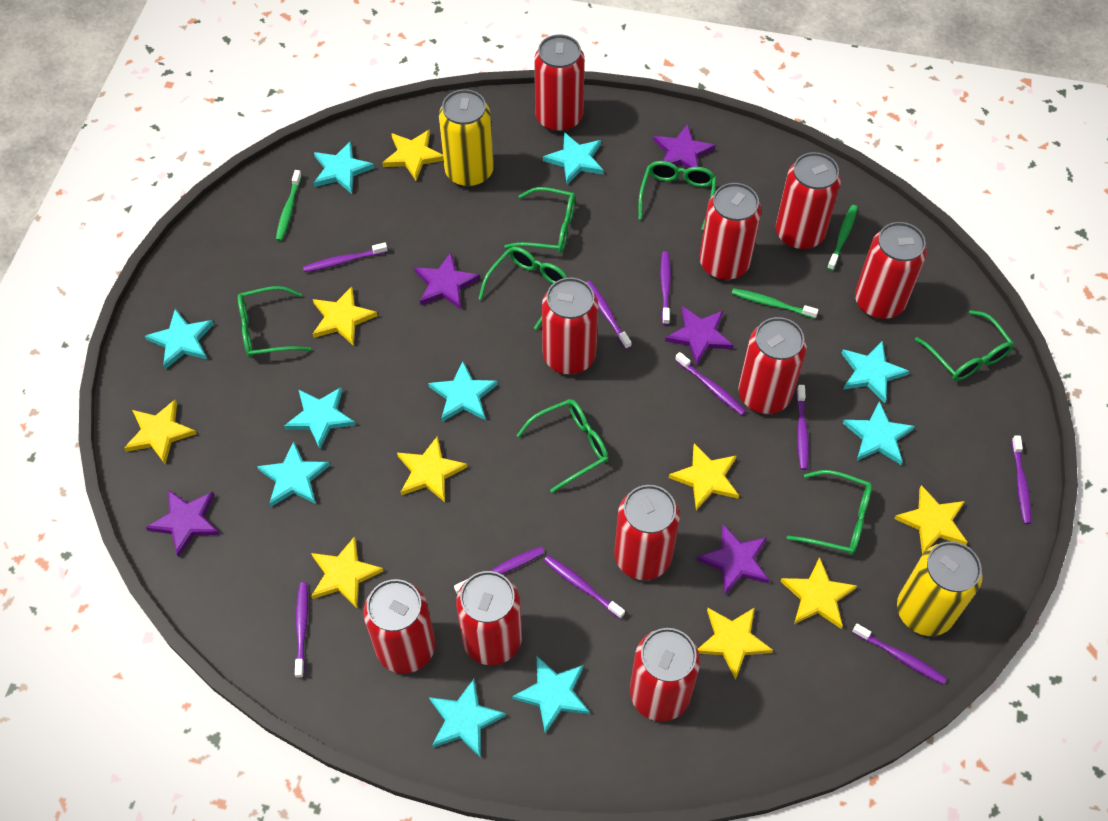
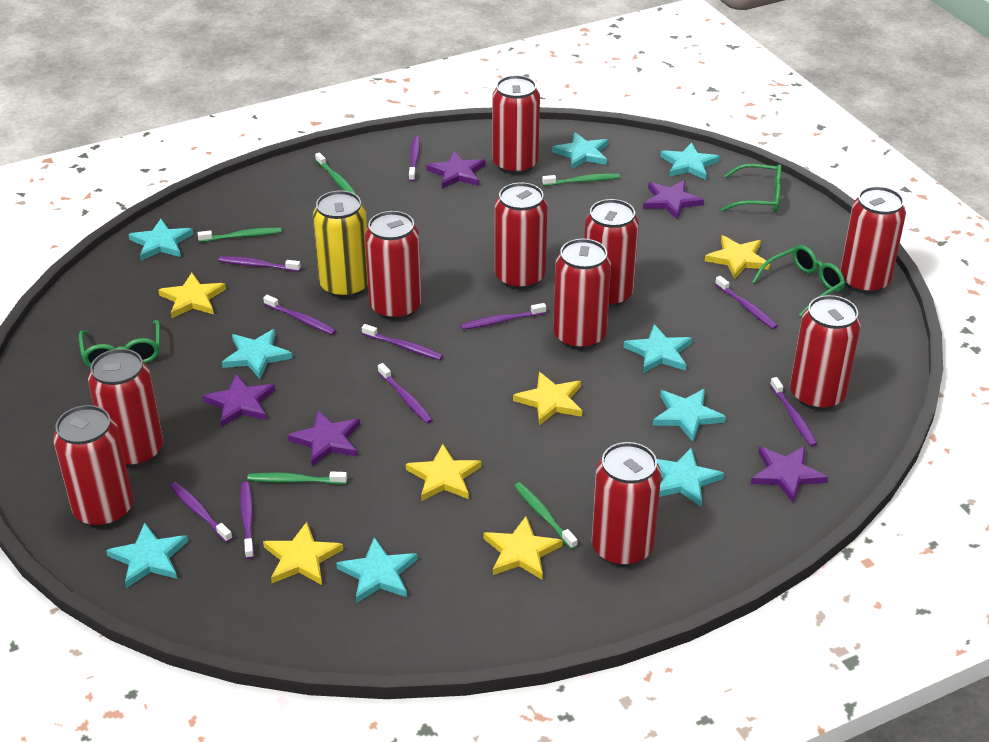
green glasses: 7 -> 3
green toothbrush: 3 -> 5
turquoise star: 10 -> 9
yellow can: 2 -> 1
yellow star: 9 -> 6

